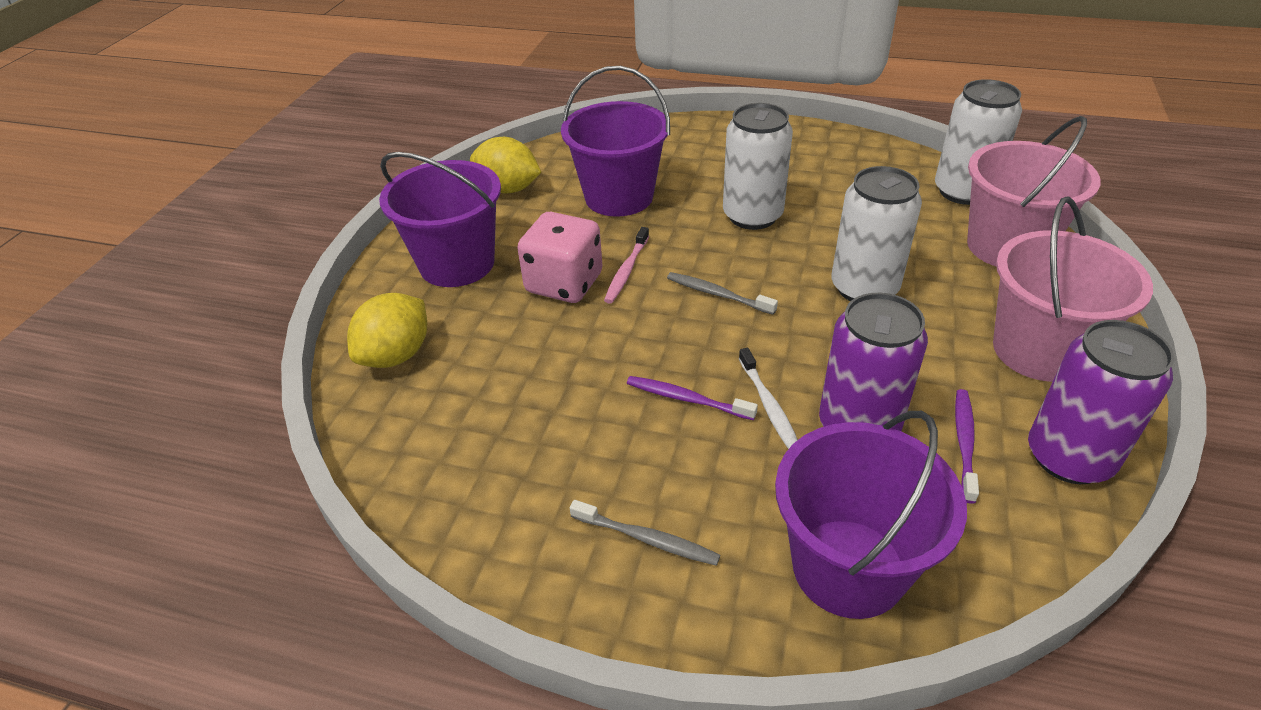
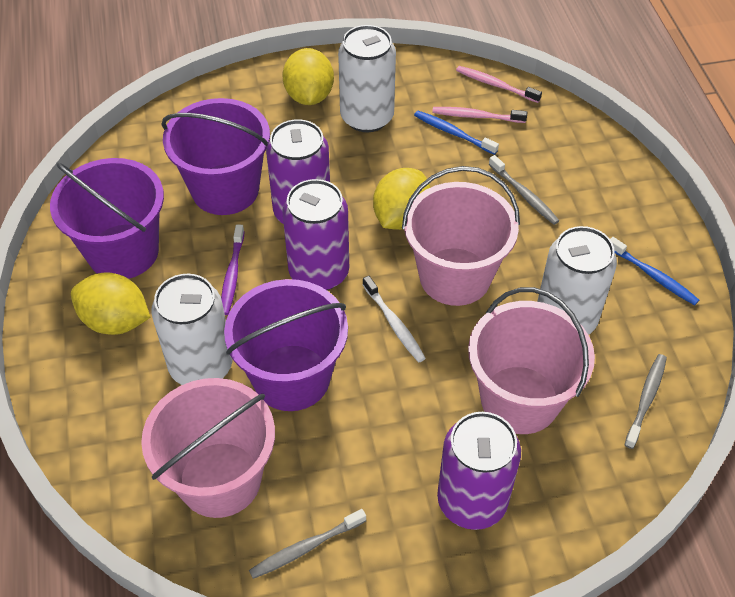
blue toothbrush: 0 -> 2
grey toothbrush: 2 -> 3
pink bucket: 2 -> 3
pink dice: 1 -> 0
pink toothbrush: 1 -> 2
purple can: 2 -> 3
purple toothbrush: 2 -> 1
yellow lemon: 2 -> 3

